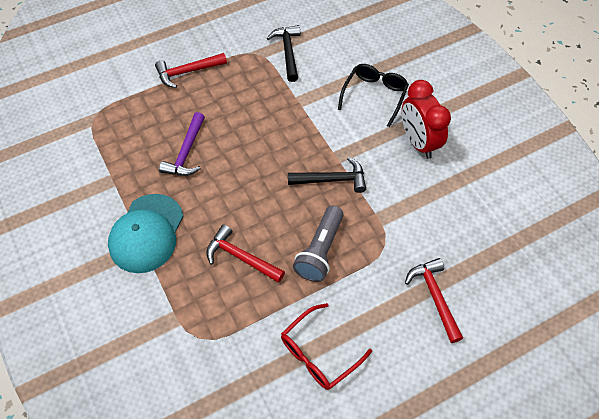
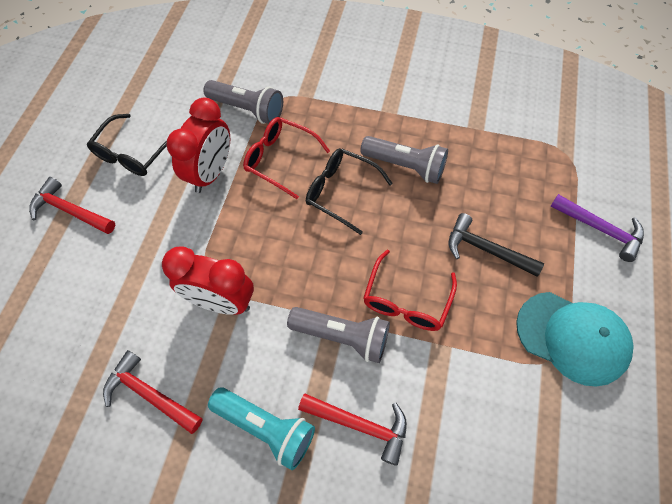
black glasses: 1 -> 2
black hammer: 2 -> 1
grey flashlight: 1 -> 3
red clock: 1 -> 2
red glasses: 1 -> 2
turquoise flashlight: 0 -> 1

